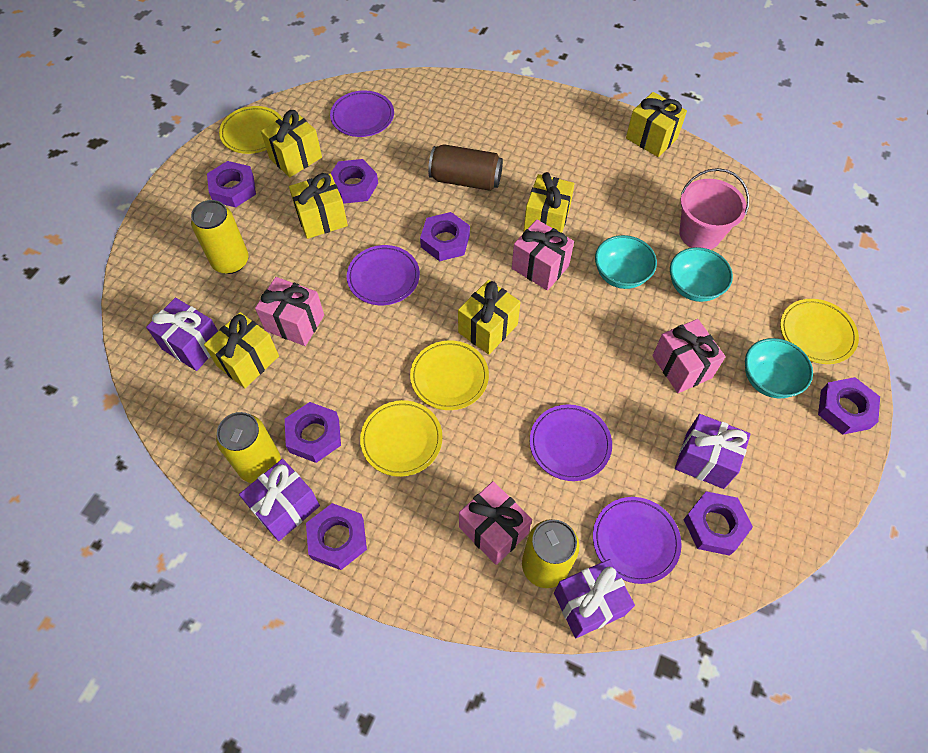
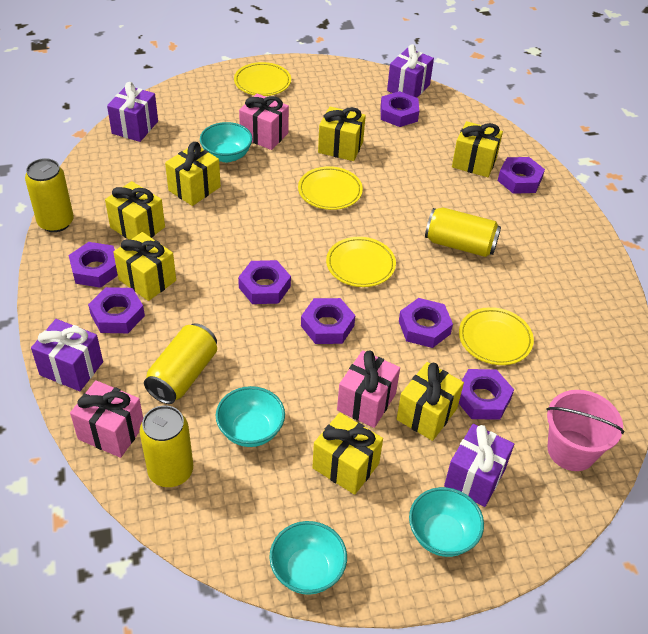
brown can: 1 -> 0
pink gift: 4 -> 3
purple nut: 7 -> 8
purple plate: 4 -> 0
turquoise bowl: 3 -> 4
yellow can: 3 -> 4
yellow gift: 6 -> 7

